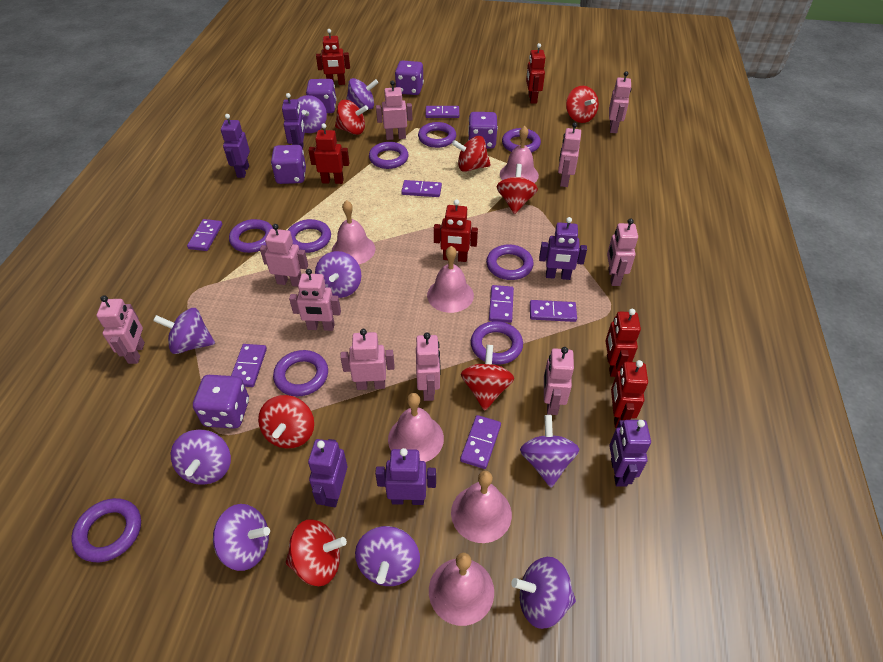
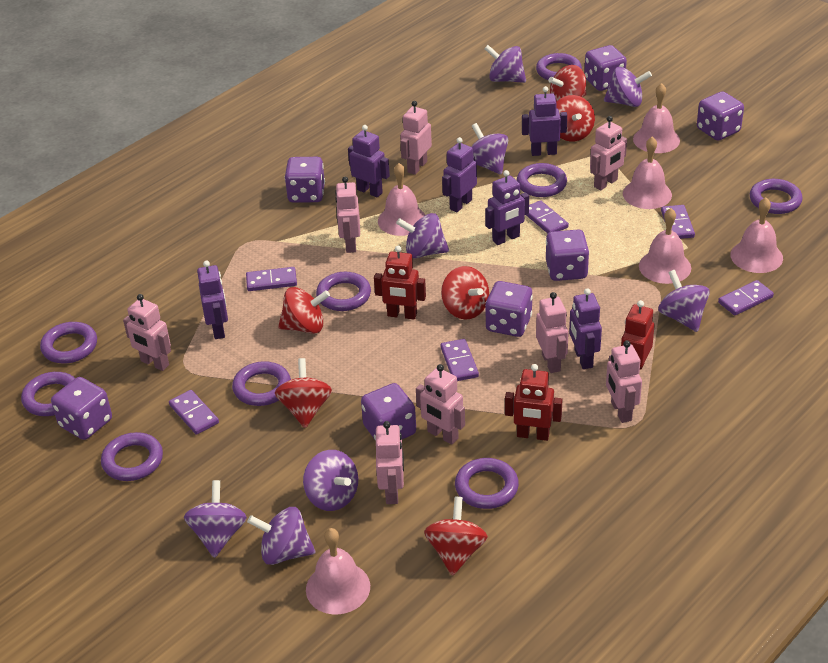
pink robot: 10 -> 8
purple dice: 5 -> 7
purple domino: 7 -> 6
purple spinning top: 9 -> 8
red robot: 6 -> 3
red spinning top: 7 -> 6

